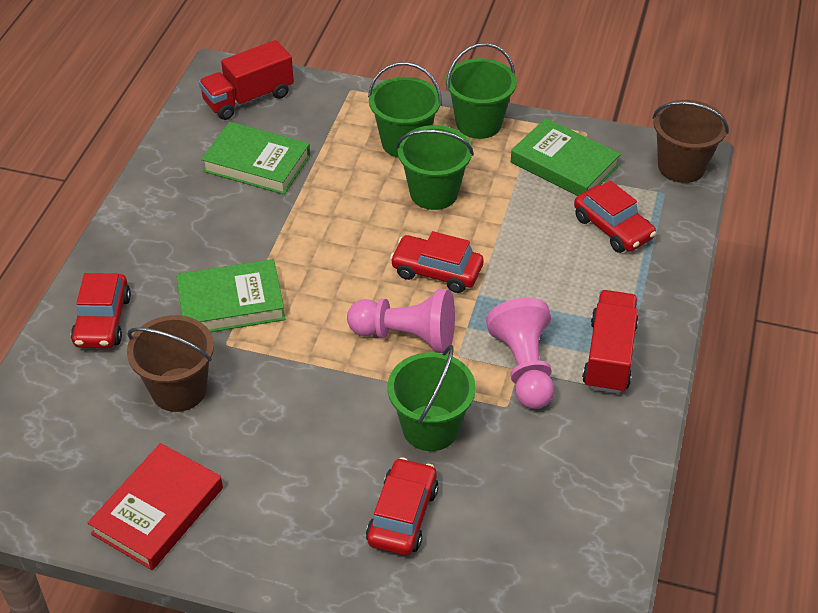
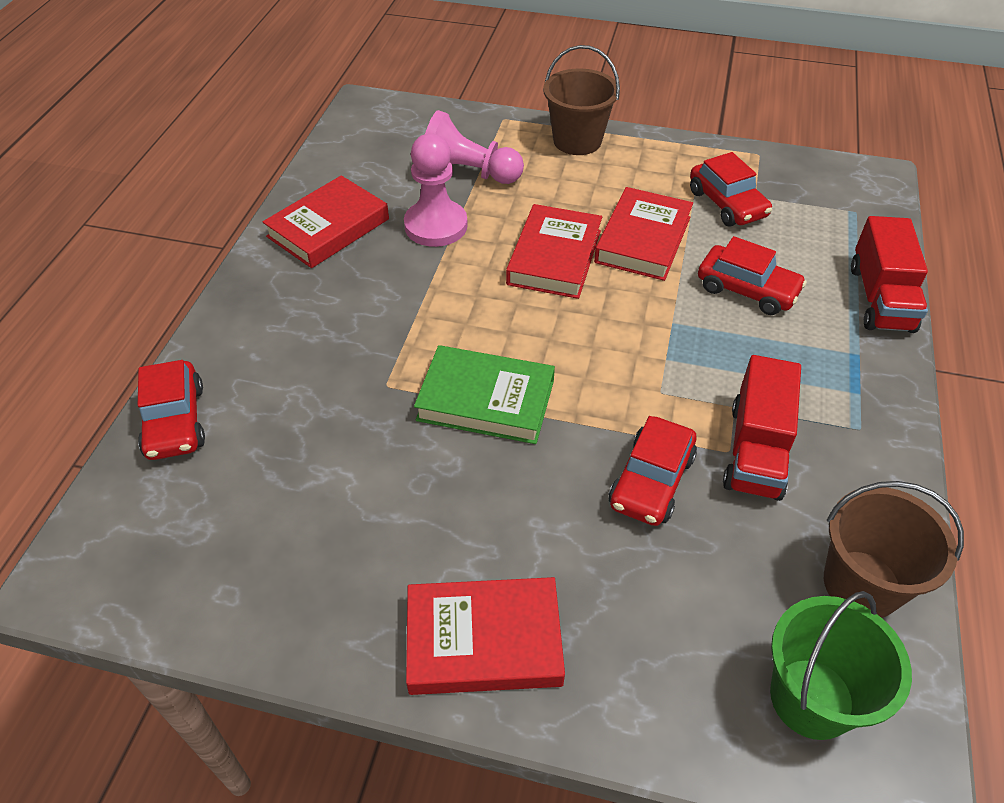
green book: 3 -> 1
green bucket: 4 -> 1
red book: 1 -> 4

